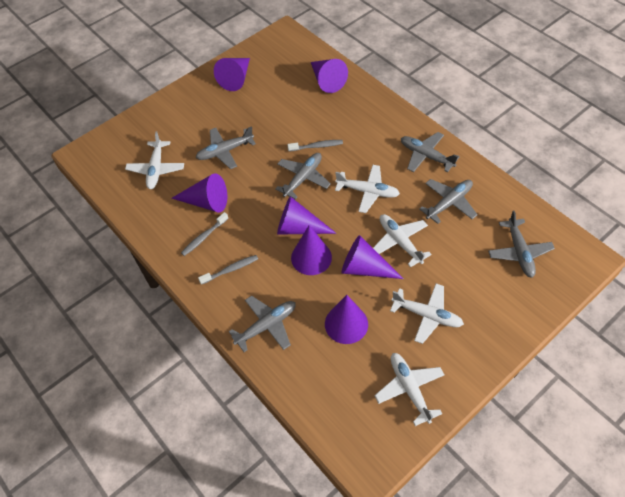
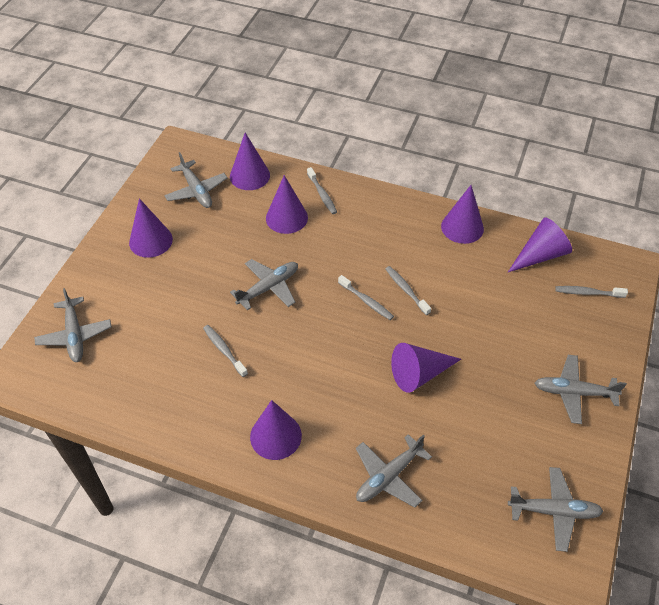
grey toothbrush: 3 -> 5
white plane: 5 -> 0

